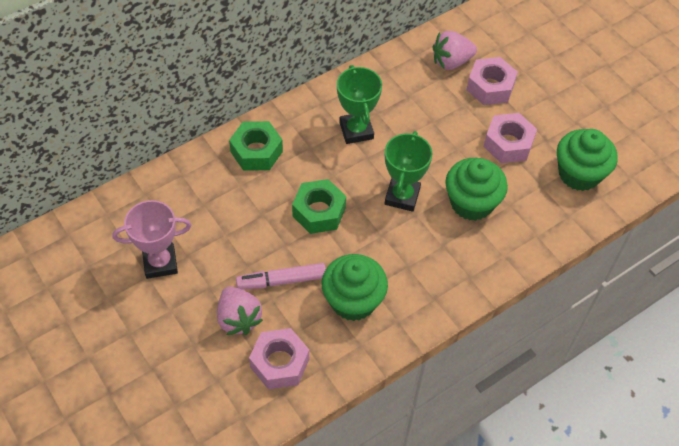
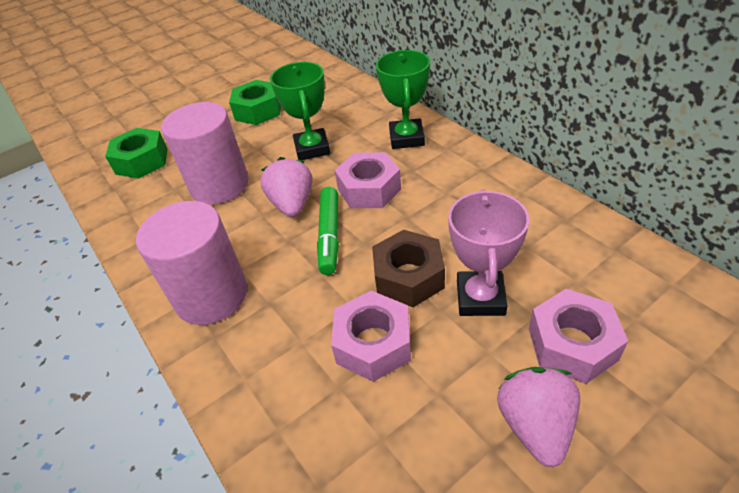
brown nut: 0 -> 1
green cupcake: 3 -> 0
green marker: 0 -> 1
pink cylinder: 0 -> 2
pink marker: 1 -> 0

